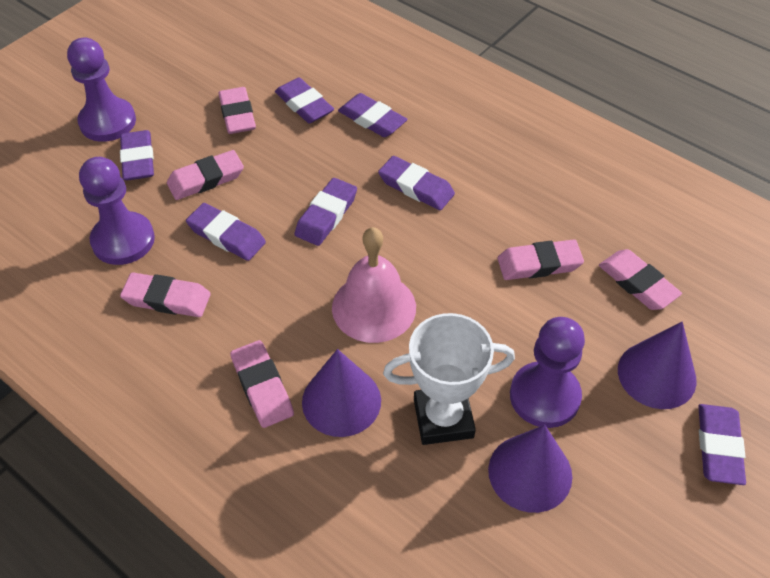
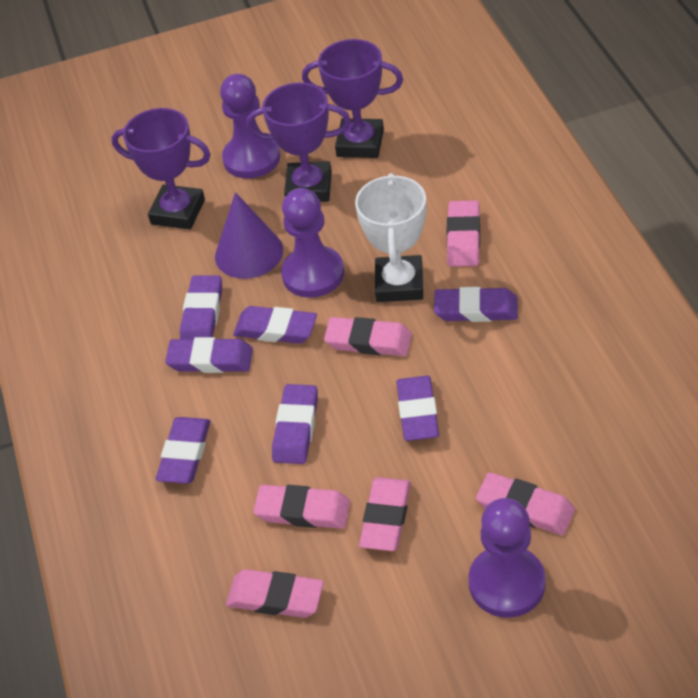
pink bell: 1 -> 0
purple cone: 3 -> 1
purple trophy: 0 -> 3

